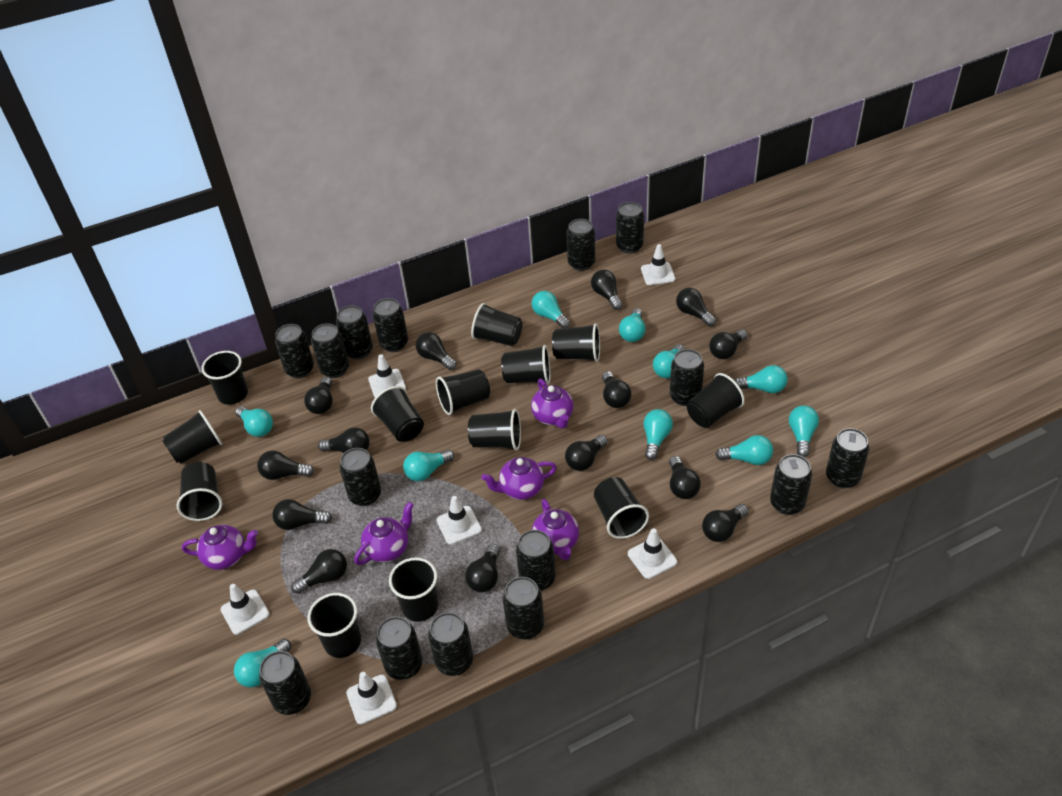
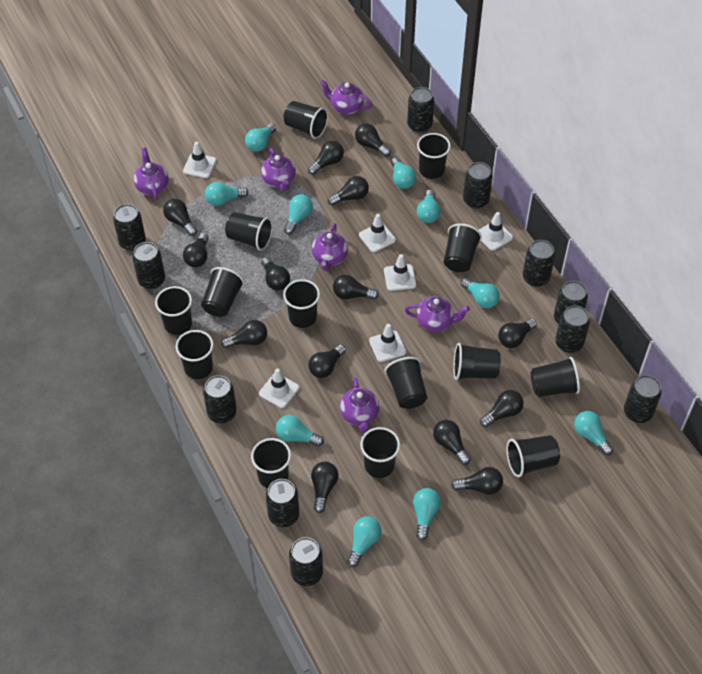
black can: 15 -> 11
black cup: 13 -> 14
purple teapot: 5 -> 6

